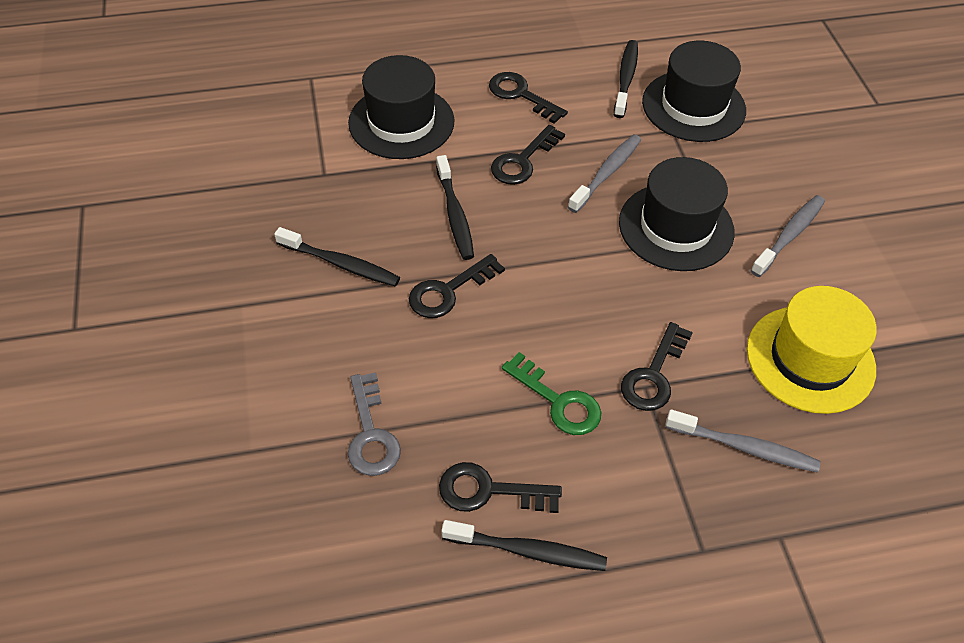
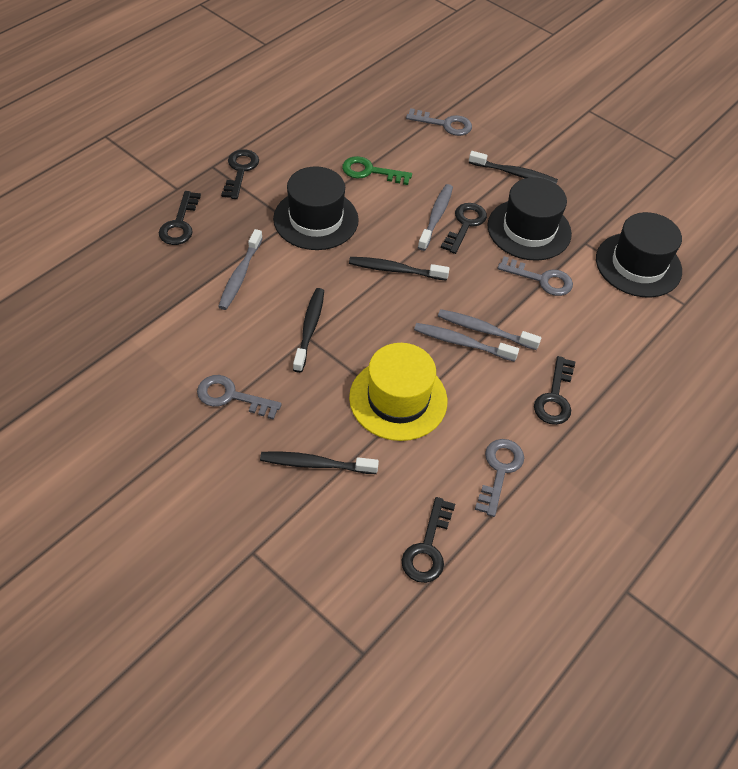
grey key: 1 -> 4
grey toothbrush: 3 -> 4

